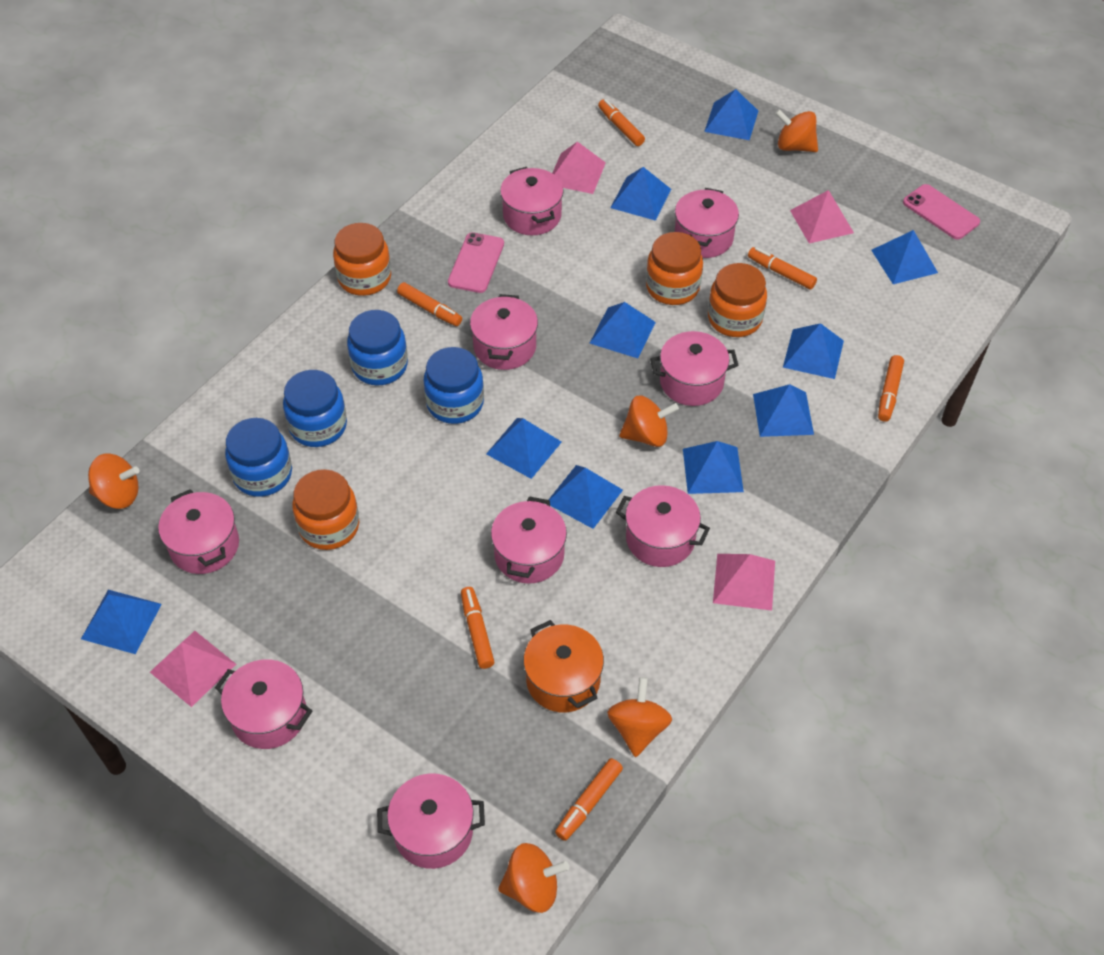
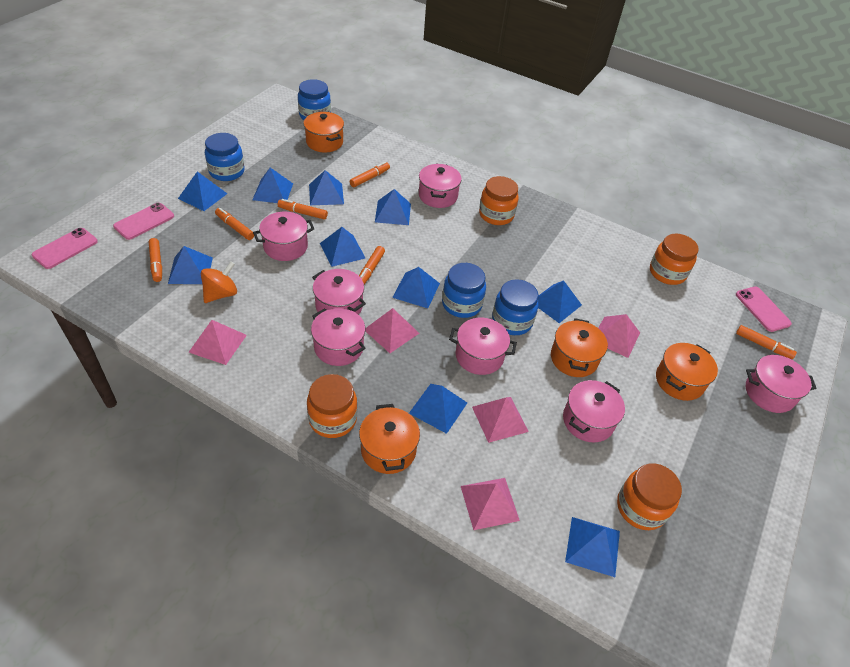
orange pot: 1 -> 4
orange spinning top: 5 -> 1
pink phone: 2 -> 3
pink pot: 9 -> 7
pink pyramid: 4 -> 5

